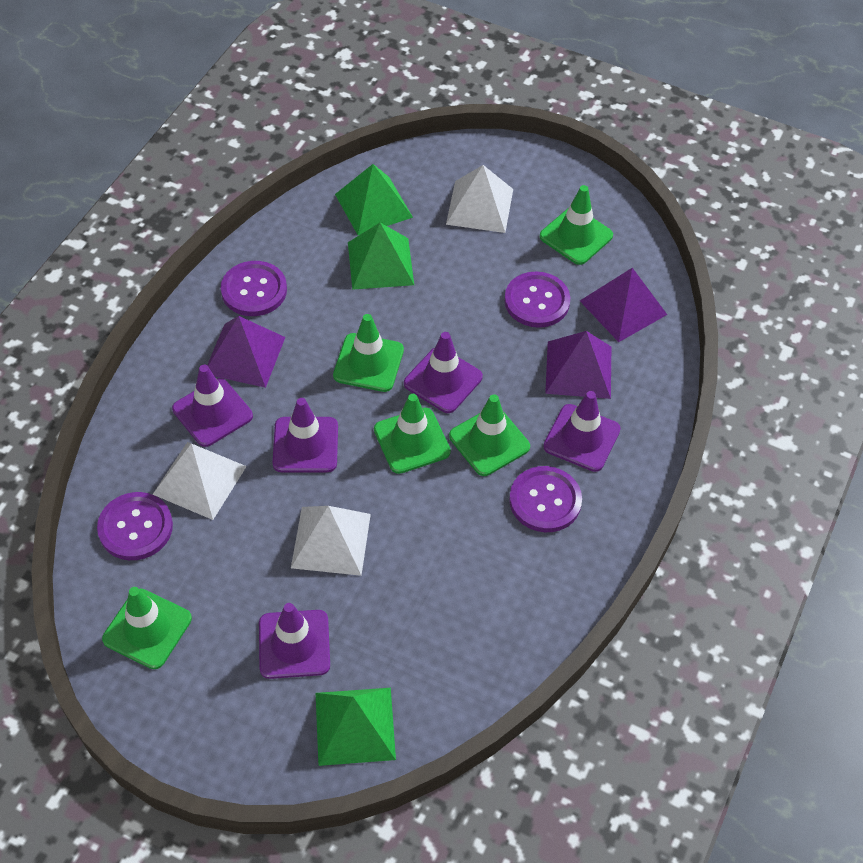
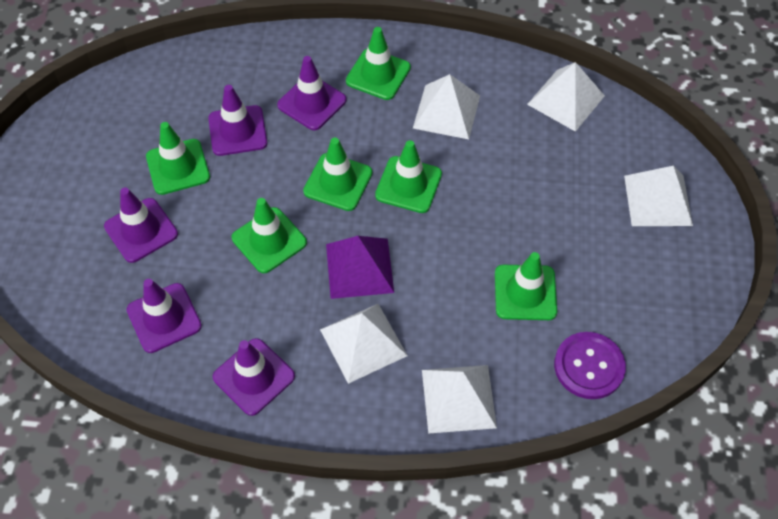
green pyramid: 3 -> 0
green traffic cone: 5 -> 6
purple button: 4 -> 1
purple pyramid: 3 -> 1
white pyramid: 3 -> 5

